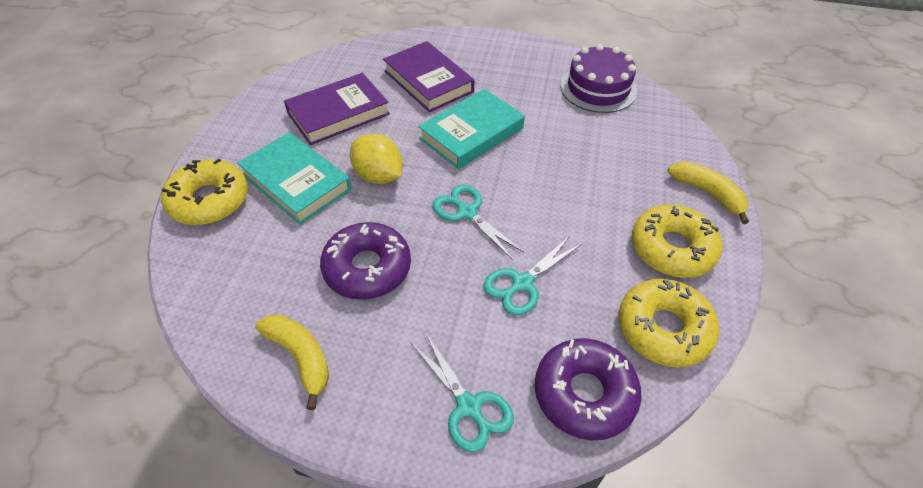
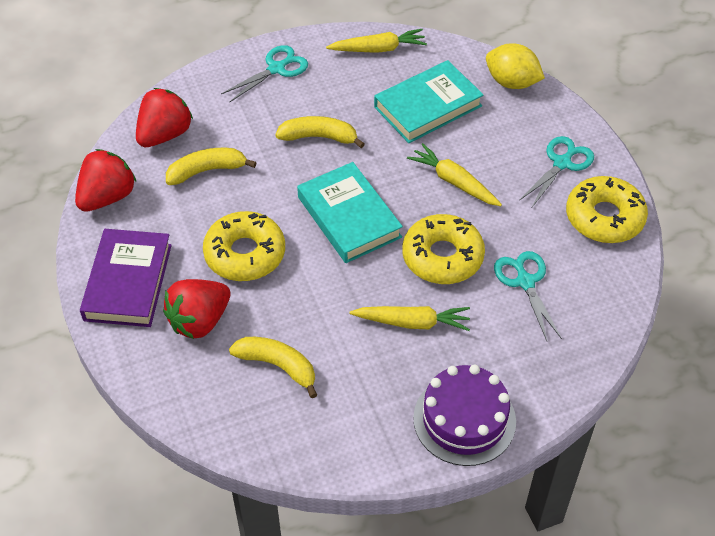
purple book: 2 -> 1
purple donut: 2 -> 0
red strawberry: 0 -> 3
yellow banana: 2 -> 3
yellow carrot: 0 -> 3

